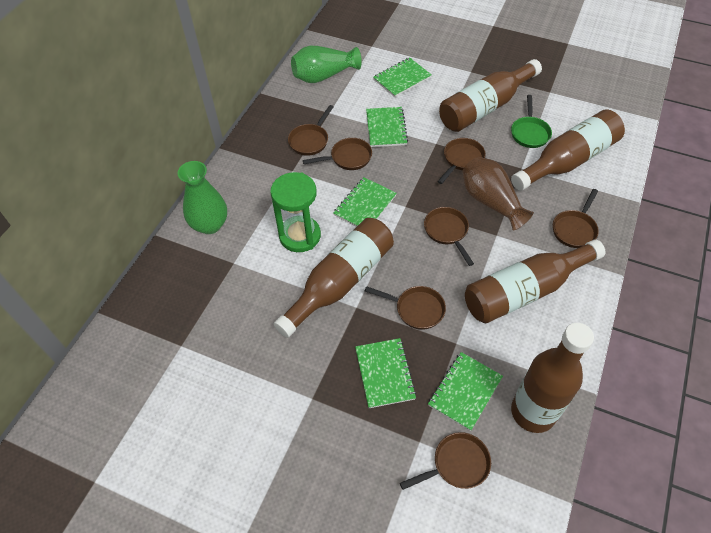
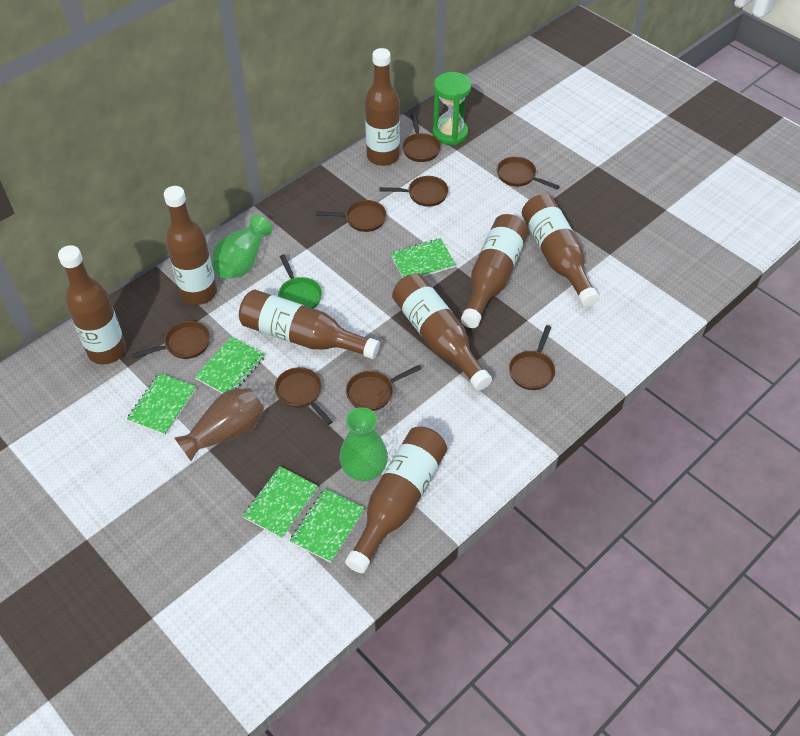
brown bottle: 5 -> 8
brown pan: 7 -> 8

